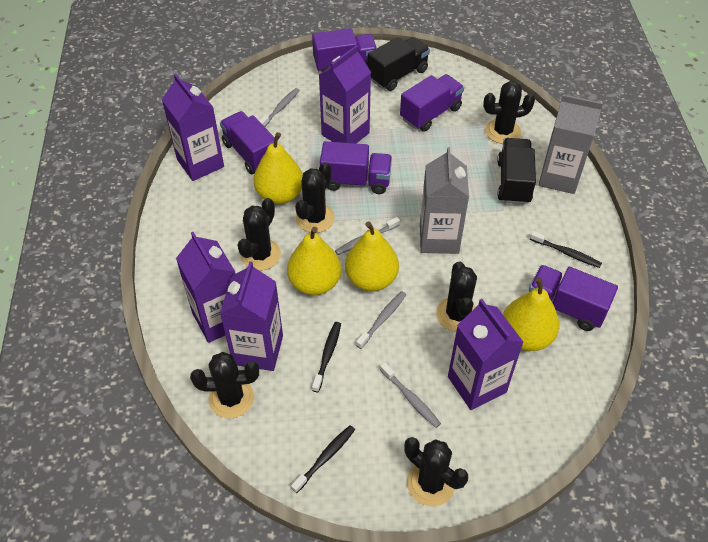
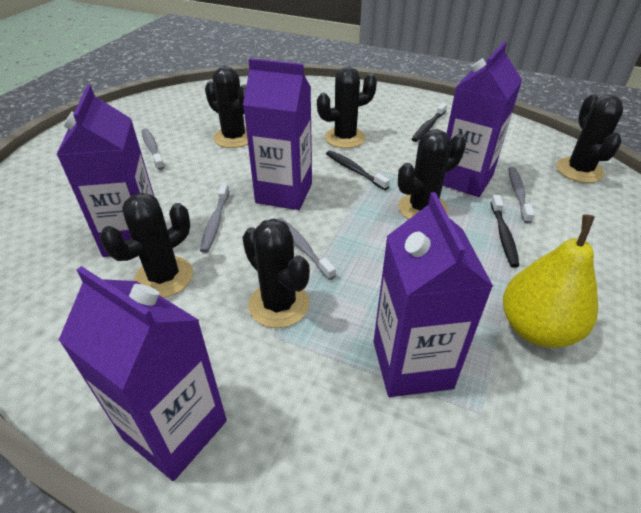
black truck: 2 -> 0
grey carton: 2 -> 0
purple truck: 5 -> 0
yellow pear: 4 -> 1

